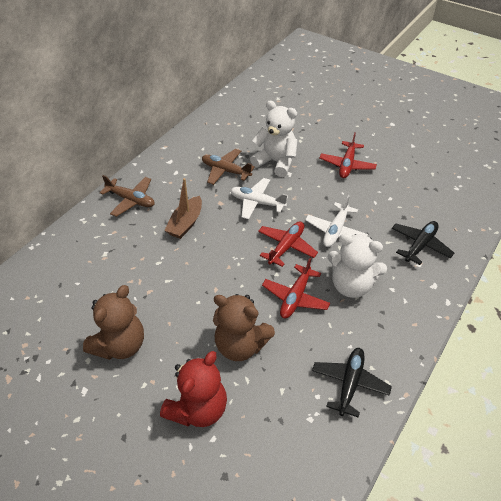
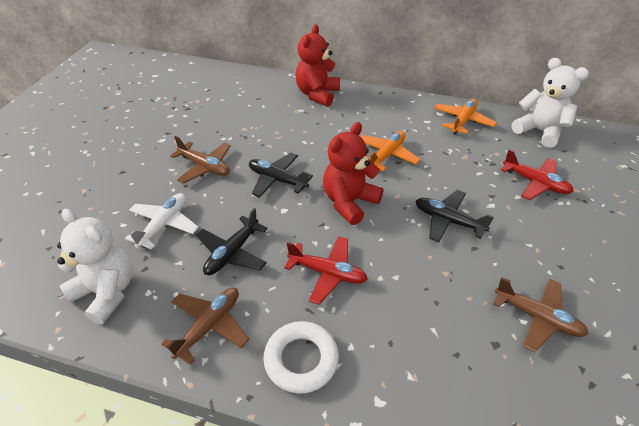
black plane: 2 -> 3
brown boat: 1 -> 0
brown plane: 2 -> 3
brown teddy bear: 2 -> 0
orange plane: 0 -> 2
red plane: 3 -> 2
red teddy bear: 1 -> 2
white plane: 2 -> 1
white ring: 0 -> 1

